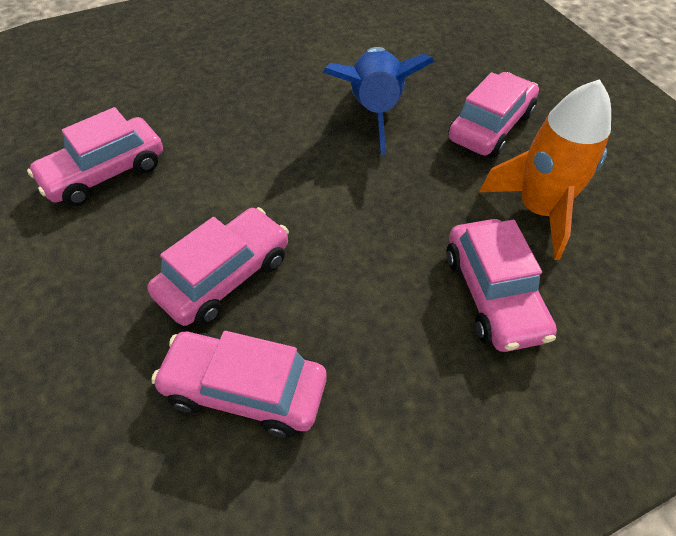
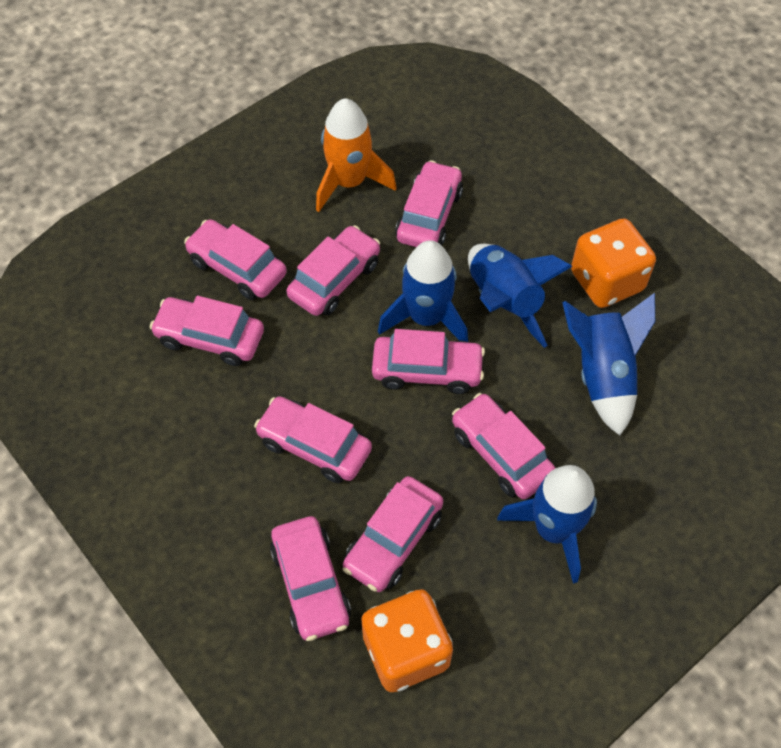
blue rocket: 1 -> 4
orange dice: 0 -> 2
pink car: 5 -> 9

